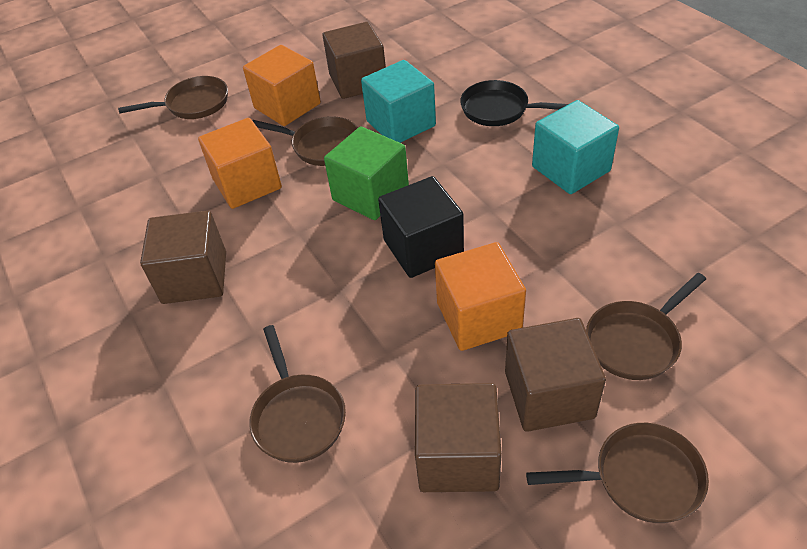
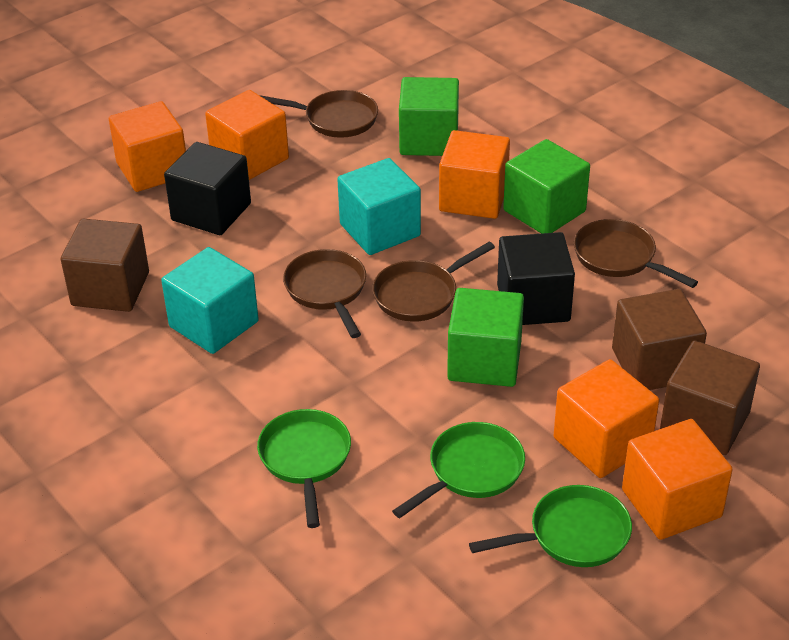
black cube: 1 -> 2
black pan: 1 -> 0
brown cube: 4 -> 3
brown pan: 5 -> 4
green cube: 1 -> 3
green pan: 0 -> 3
orange cube: 3 -> 5

